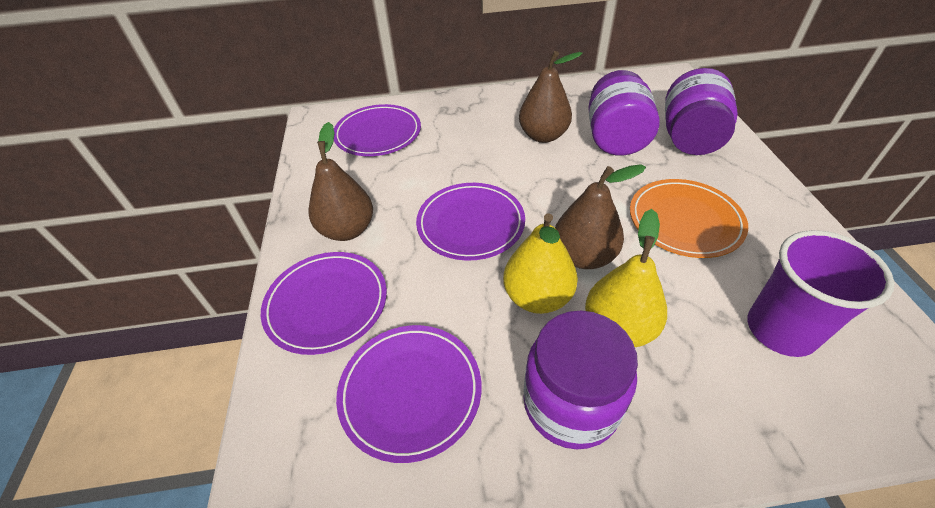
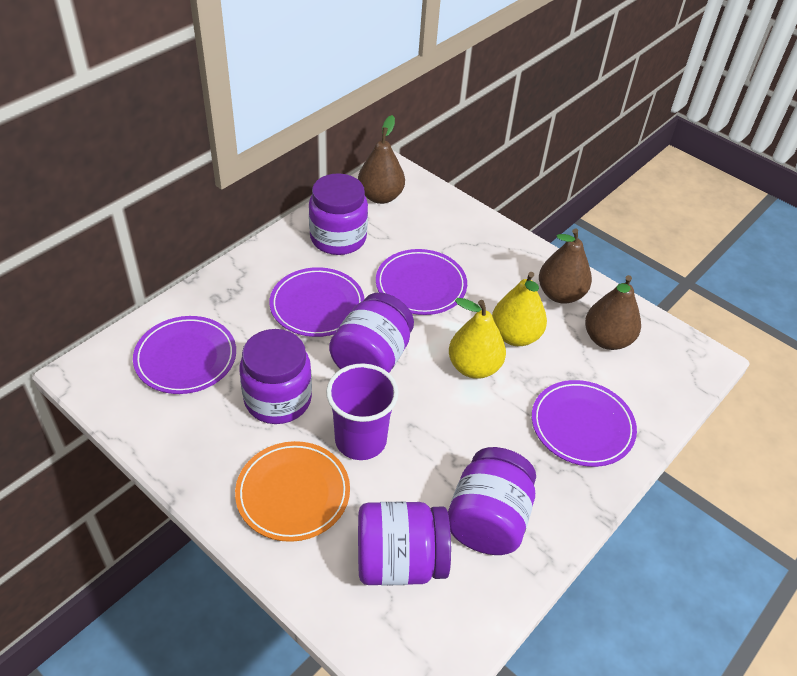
purple jar: 3 -> 5

